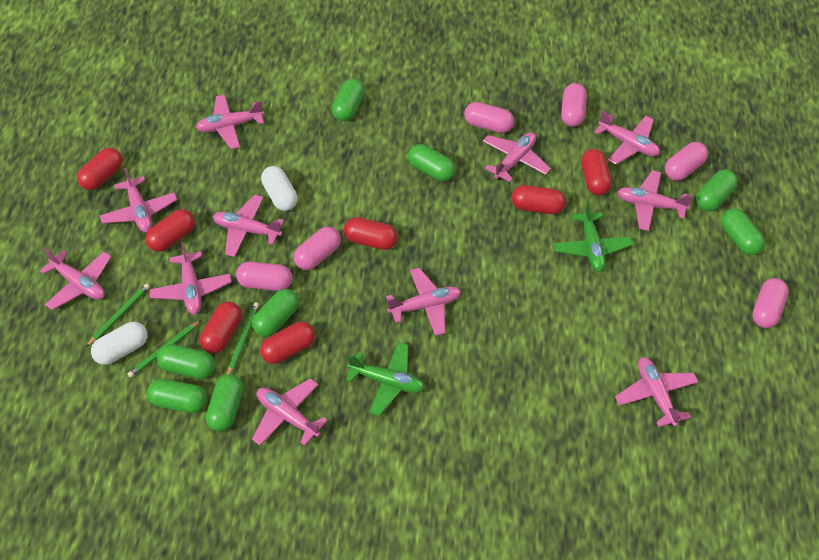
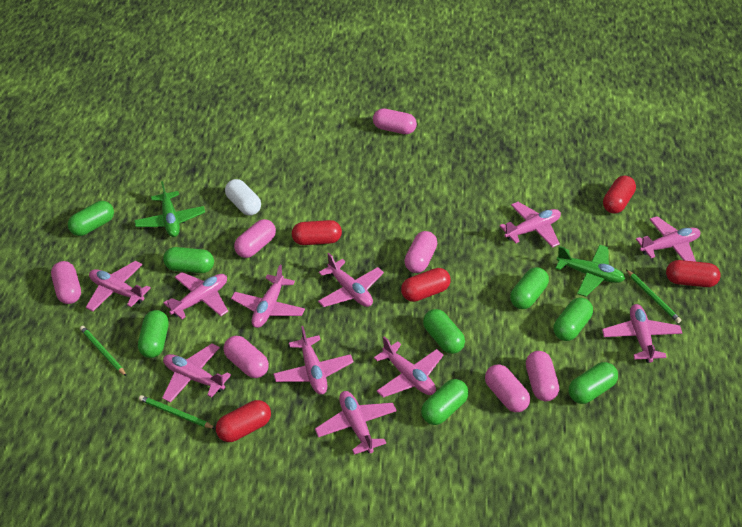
pink capsule: 6 -> 7
red capsule: 7 -> 5
white capsule: 2 -> 1

